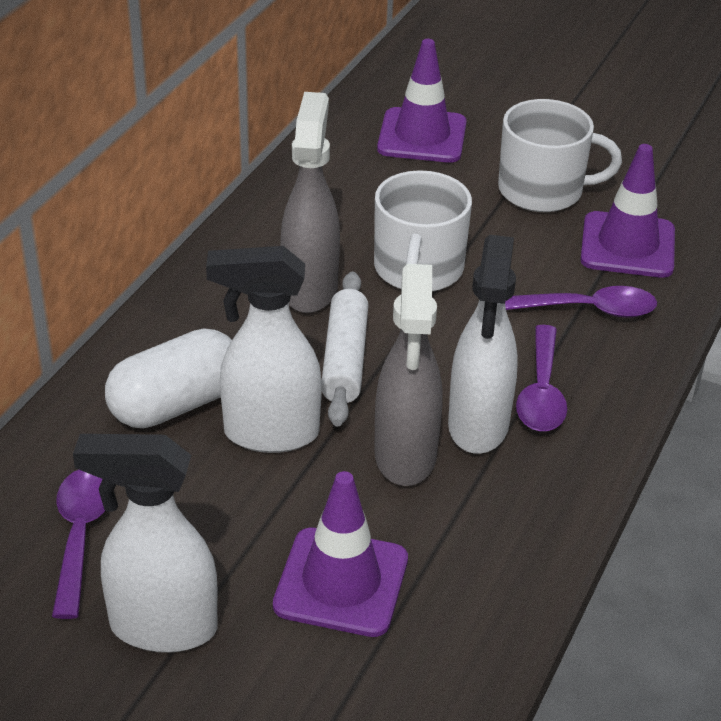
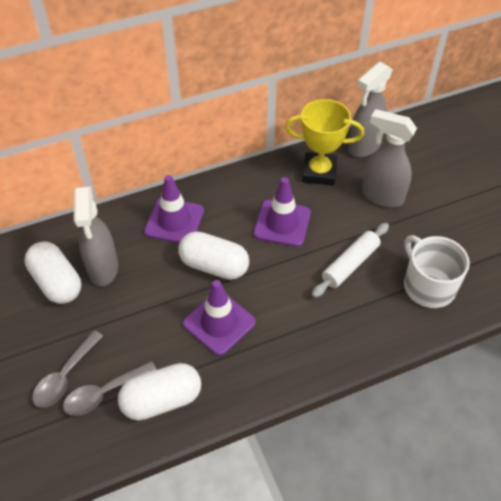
grey spoon: 0 -> 2
grey spray bottle: 2 -> 3
purple spoon: 3 -> 0
white capsule: 1 -> 3
white mug: 2 -> 1
white spray bottle: 3 -> 0
yellow trophy: 0 -> 1

